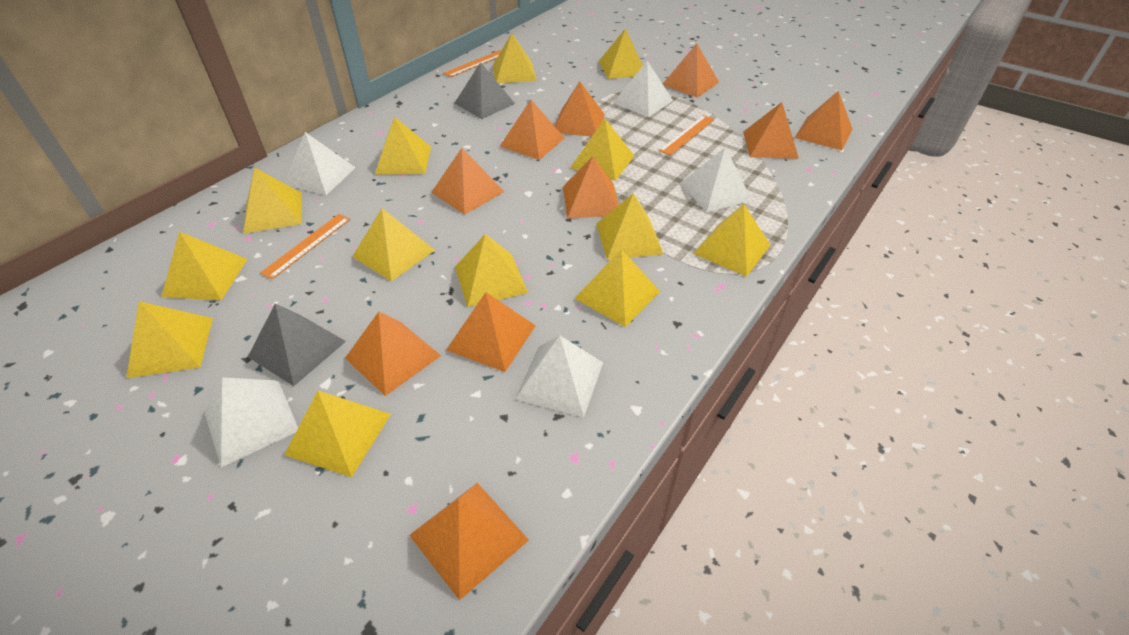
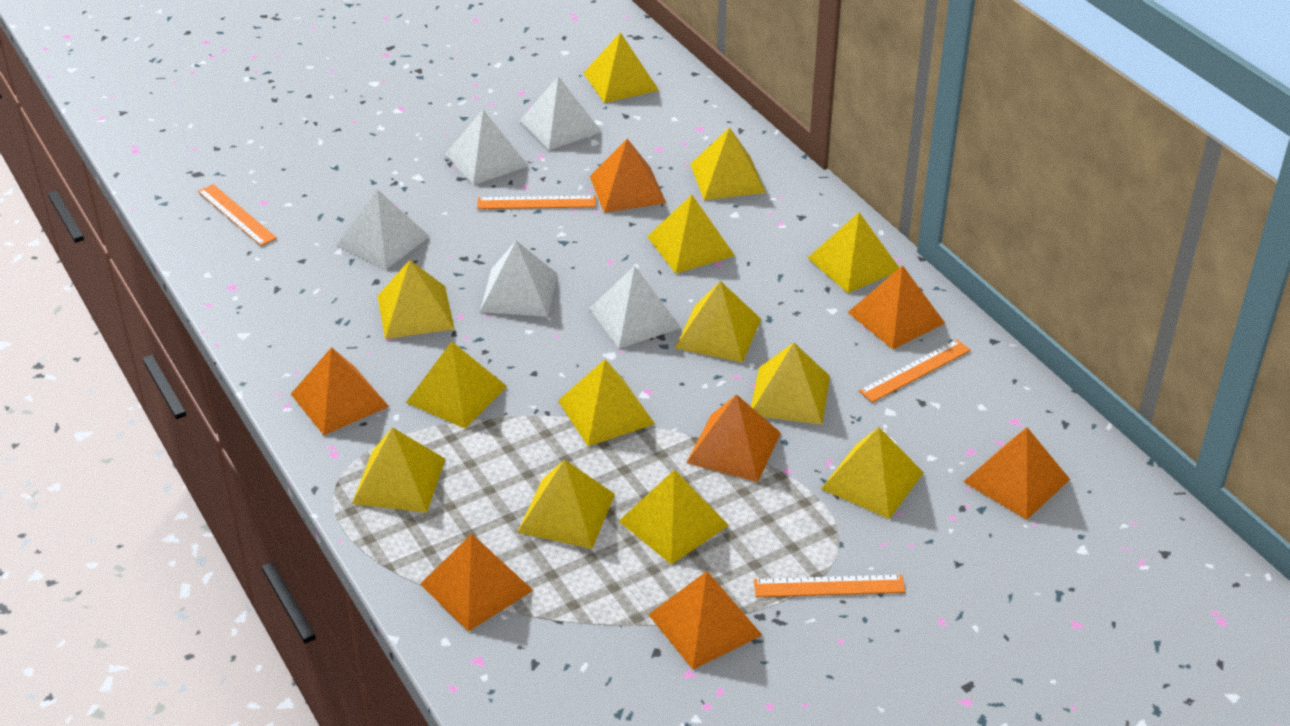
grey pyramid: 2 -> 0
orange pyramid: 10 -> 7
orange ruler: 3 -> 4

